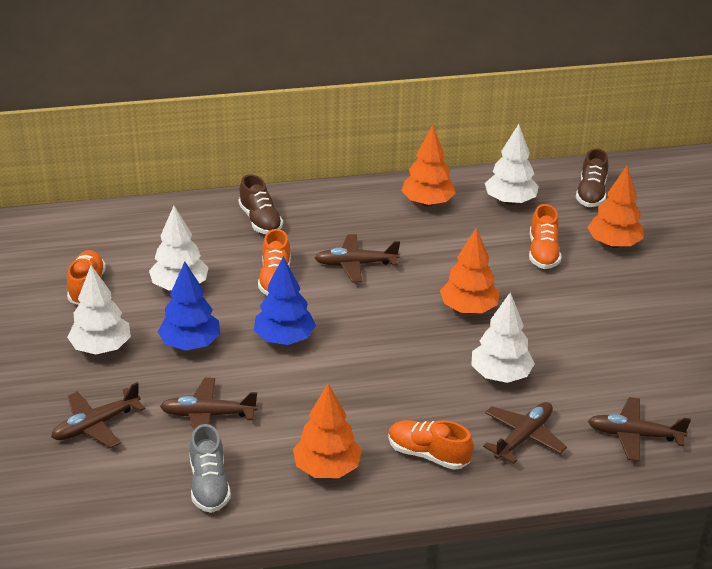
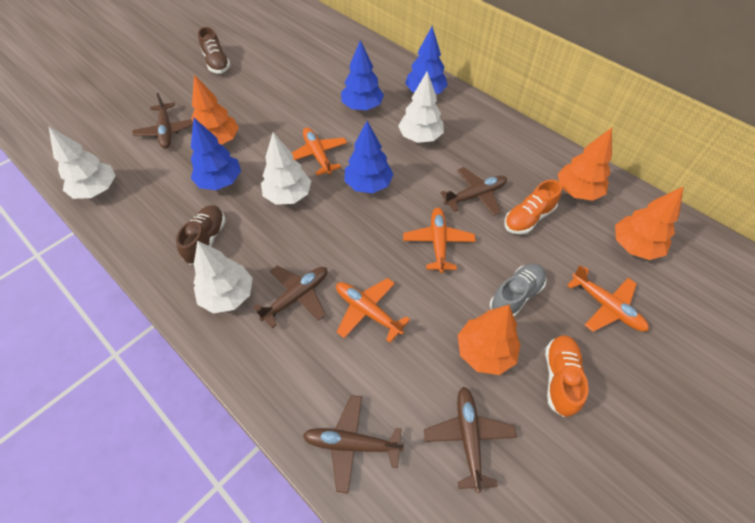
blue tree: 2 -> 4
orange plane: 0 -> 4
orange shoe: 4 -> 2

